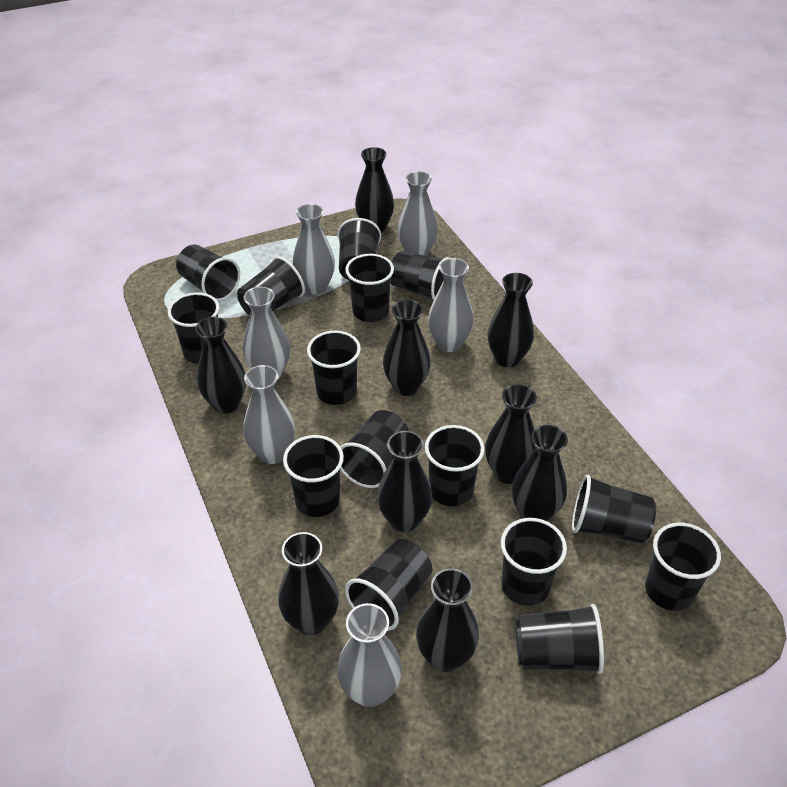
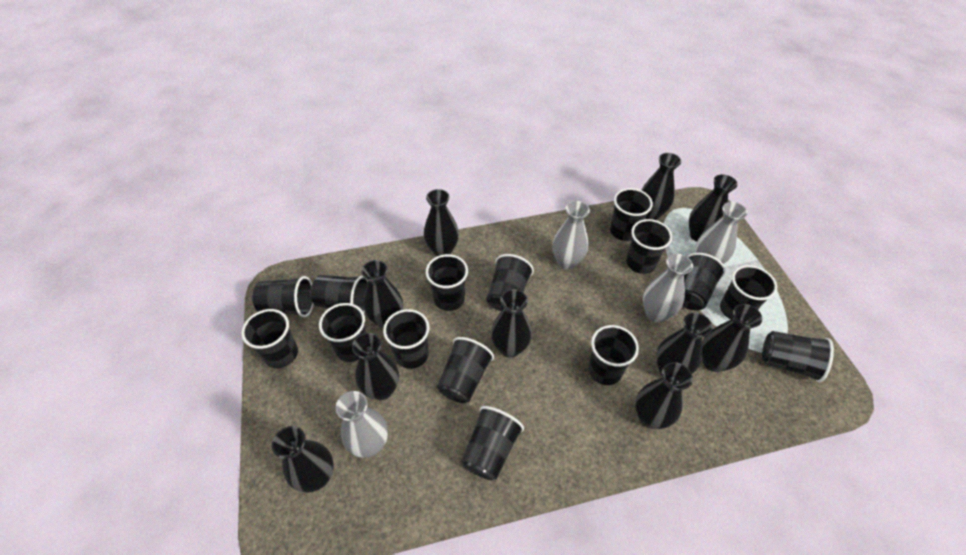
black vase: 9 -> 10
grey vase: 6 -> 4

